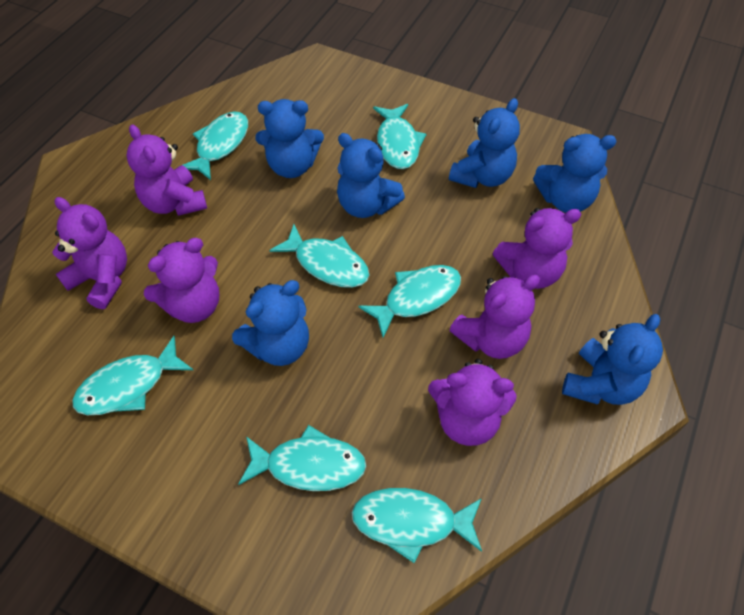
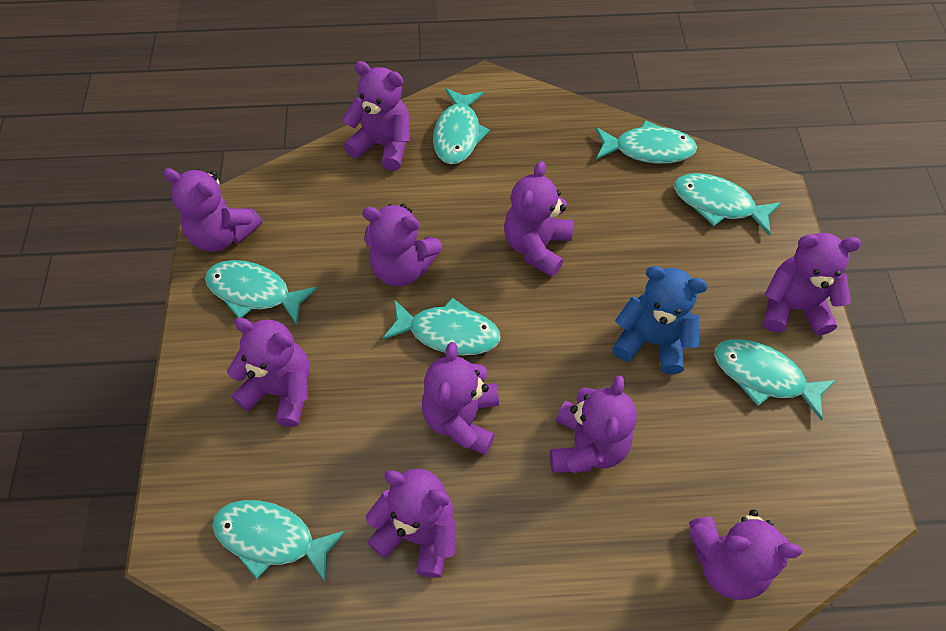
blue teddy bear: 6 -> 1
purple teddy bear: 6 -> 10

